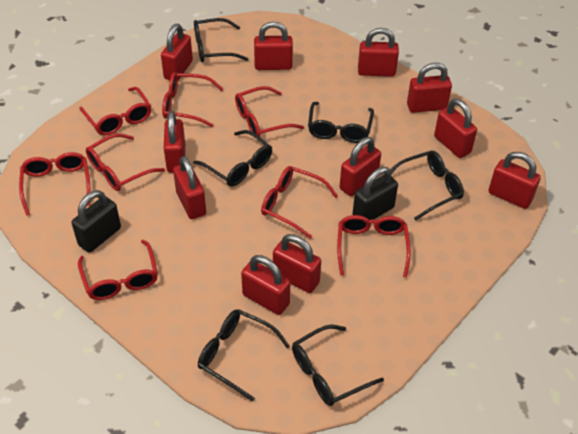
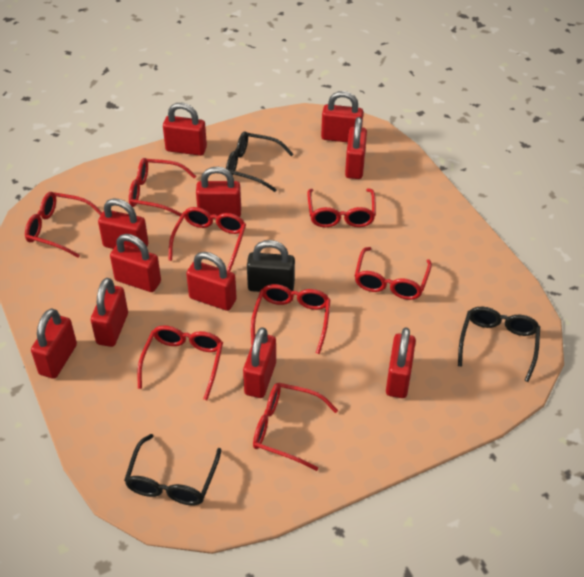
black glasses: 6 -> 3
black padlock: 2 -> 1

